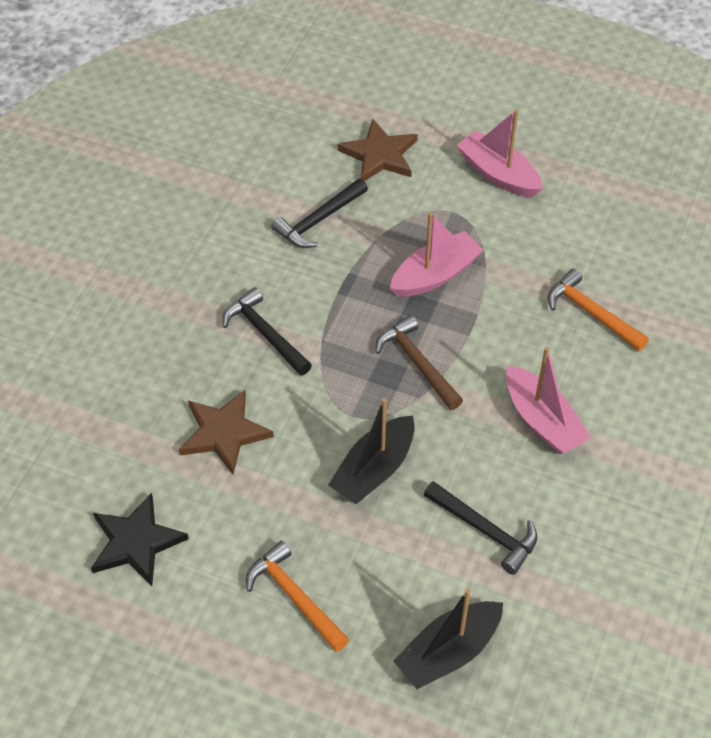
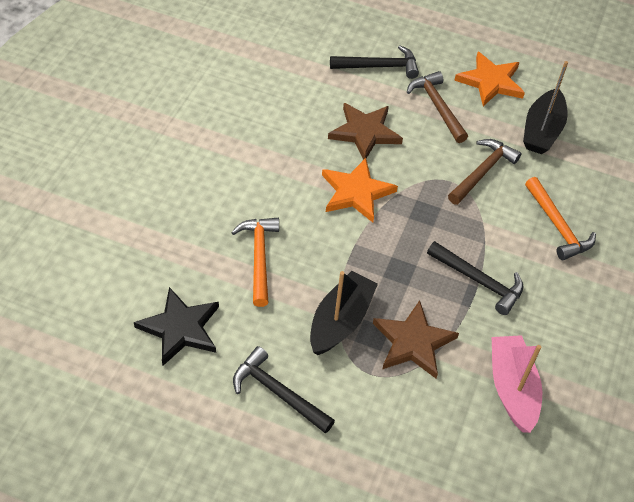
brown hammer: 1 -> 2
orange star: 0 -> 2
pink boat: 3 -> 1

